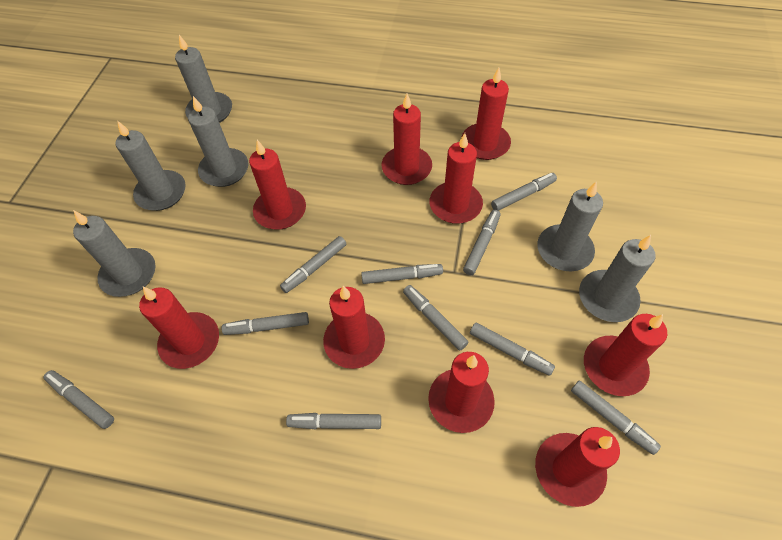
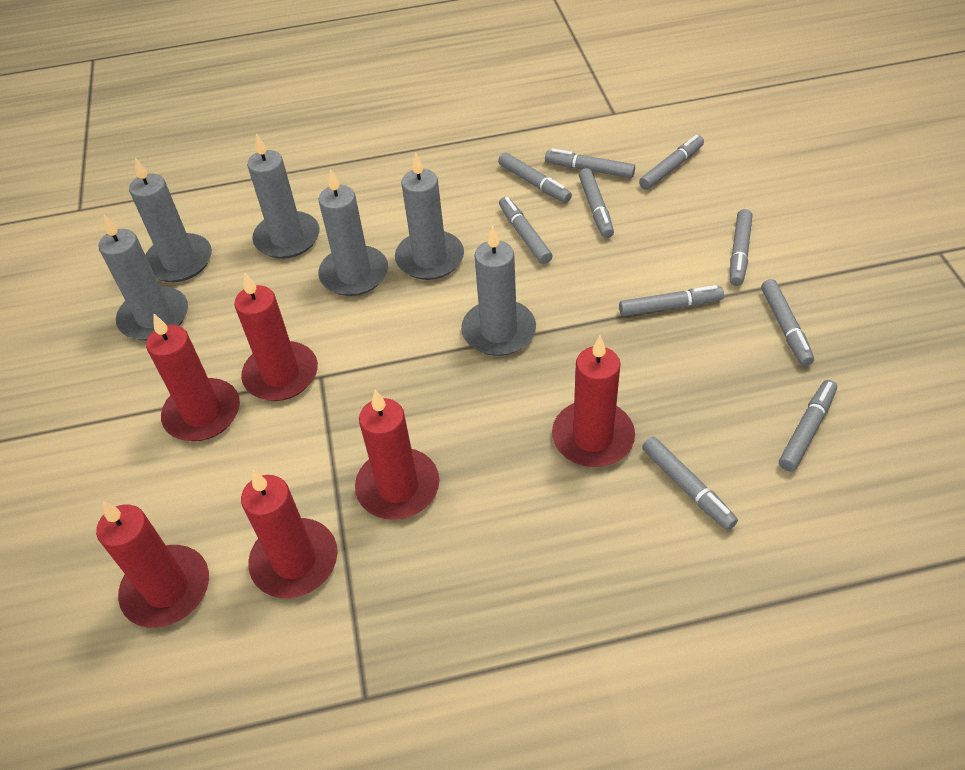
red candle: 9 -> 6

